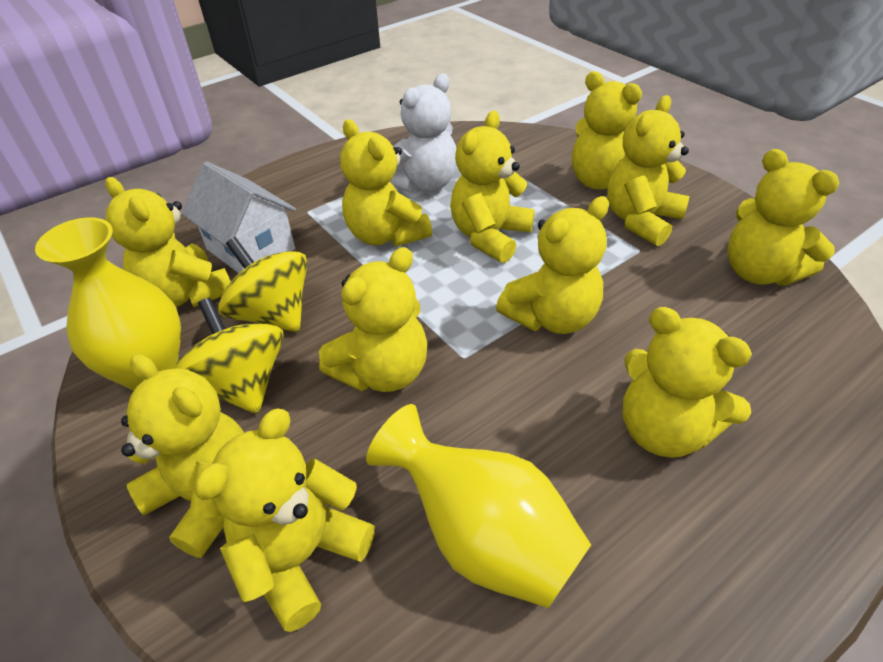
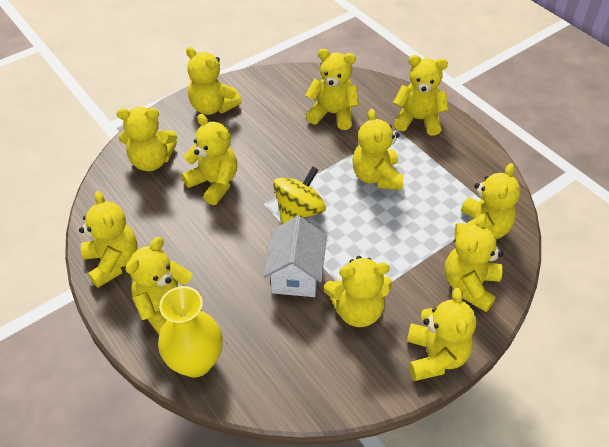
white teddy bear: 1 -> 0
yellow spinning top: 2 -> 1
yellow teddy bear: 11 -> 12
yellow vase: 2 -> 1

